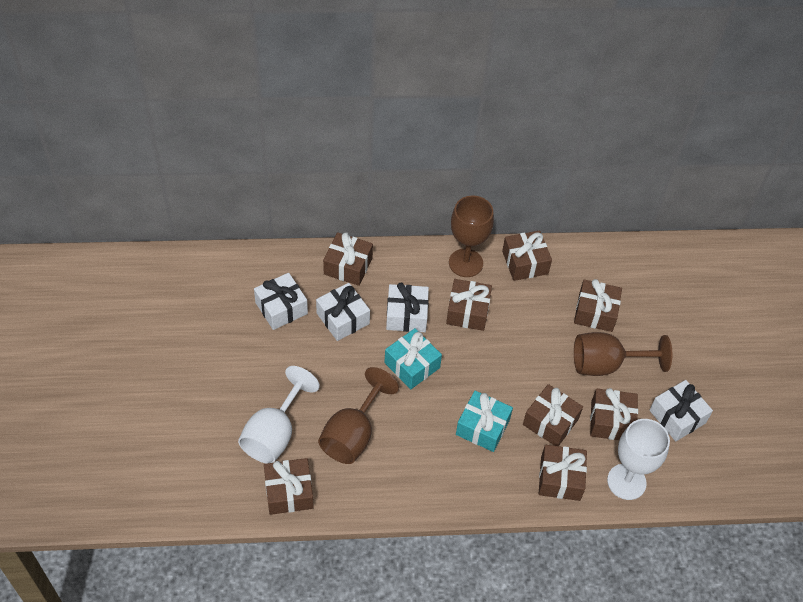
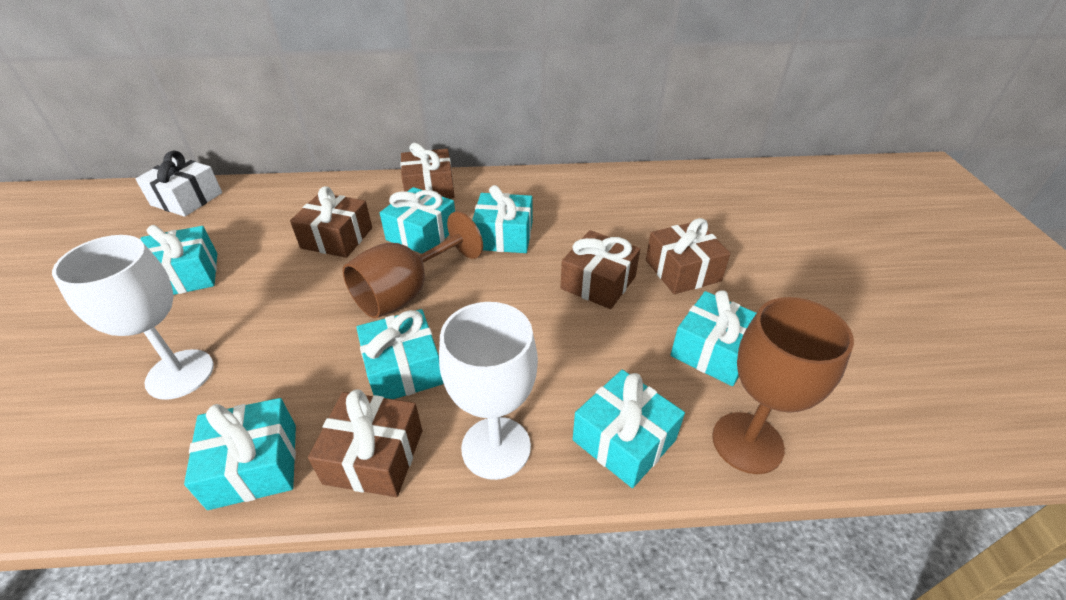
brown gift: 8 -> 5
brown goblet: 3 -> 2
turquoise gift: 2 -> 7
white gift: 4 -> 1

